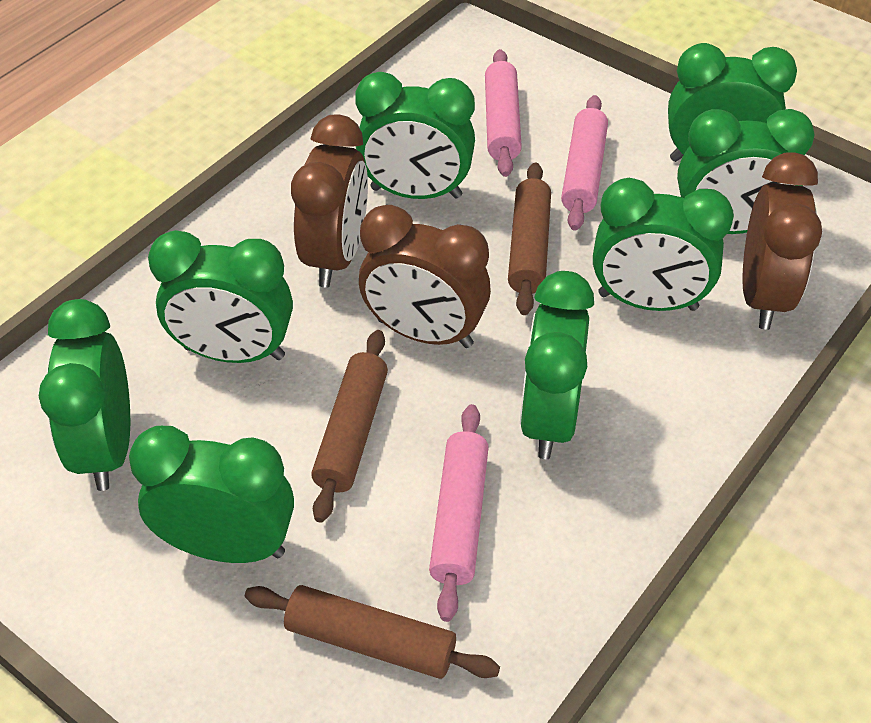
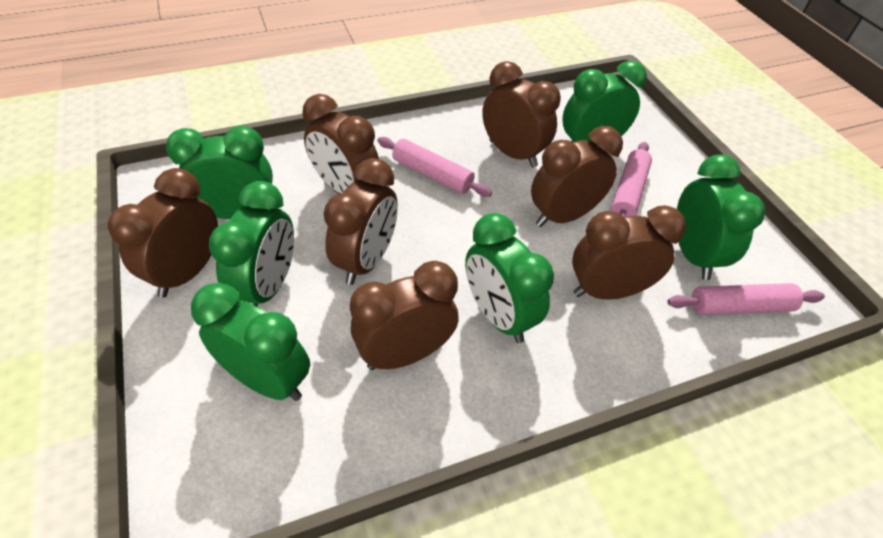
brown clock: 3 -> 7
brown rolling pin: 3 -> 0
green clock: 8 -> 6

